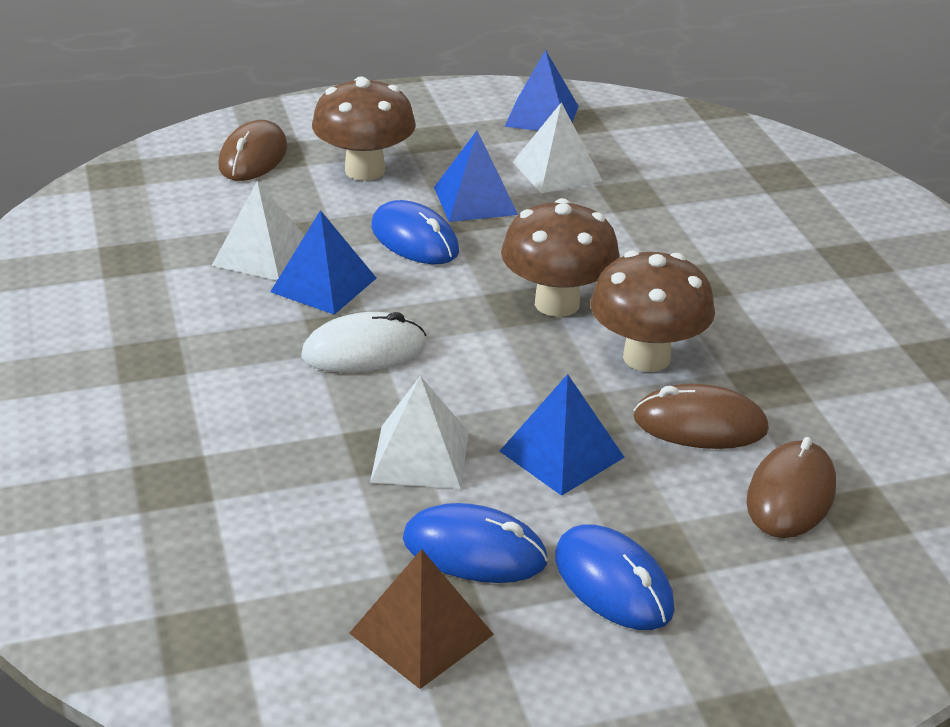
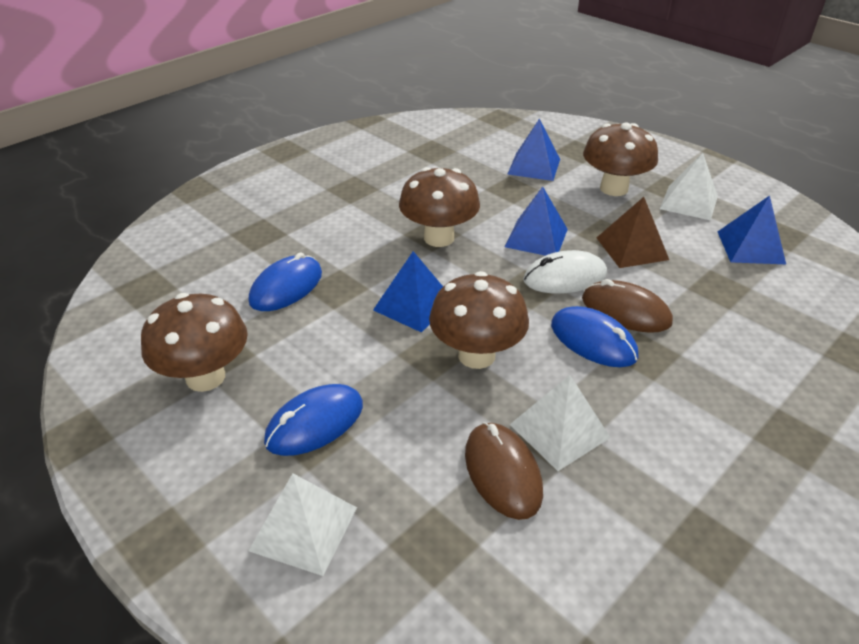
brown mouse: 3 -> 2
brown mushroom: 3 -> 4

